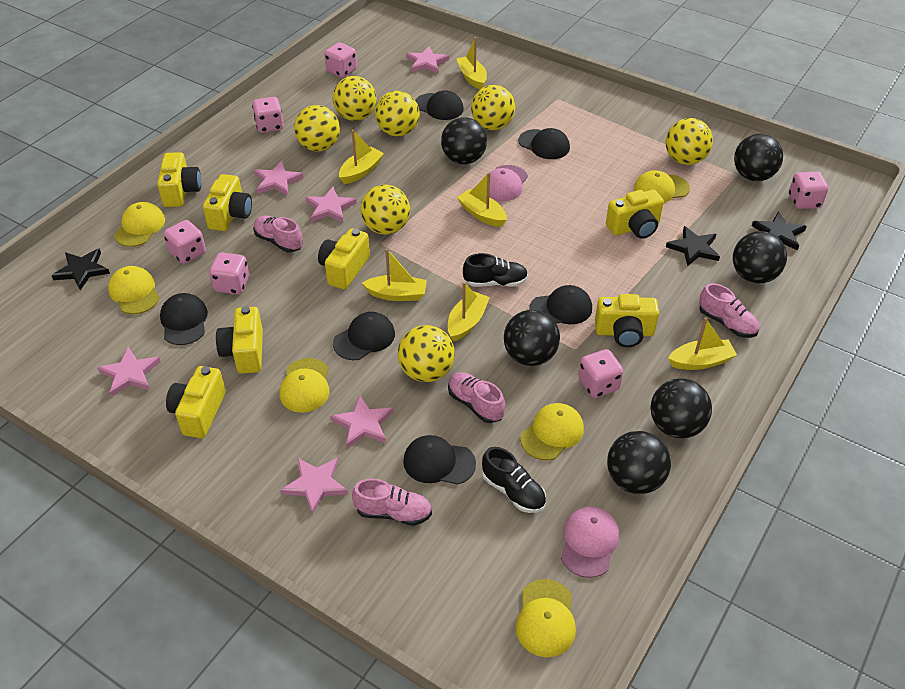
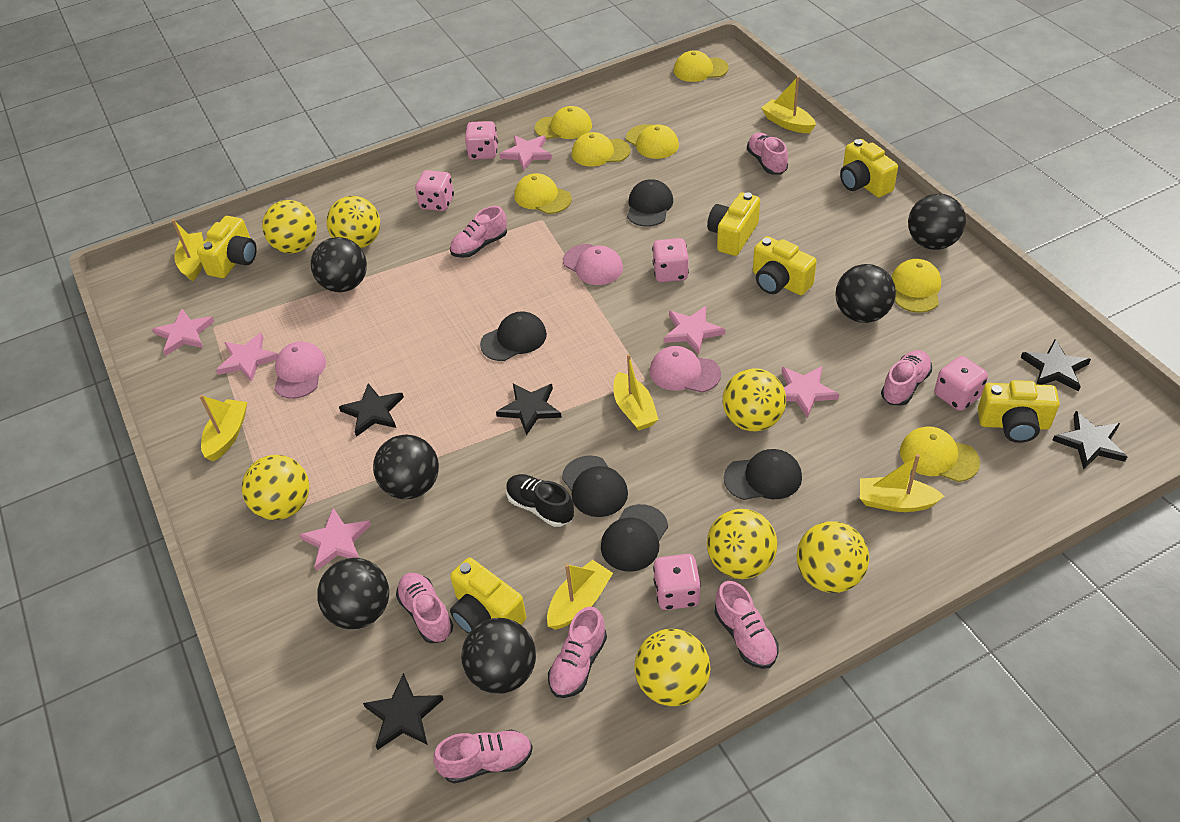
black cap: 6 -> 5
black shoe: 2 -> 1
black star: 3 -> 5
pink cap: 2 -> 3
pink dice: 6 -> 5
pink shoe: 4 -> 7
yellow camera: 7 -> 6
yellow cap: 6 -> 7

